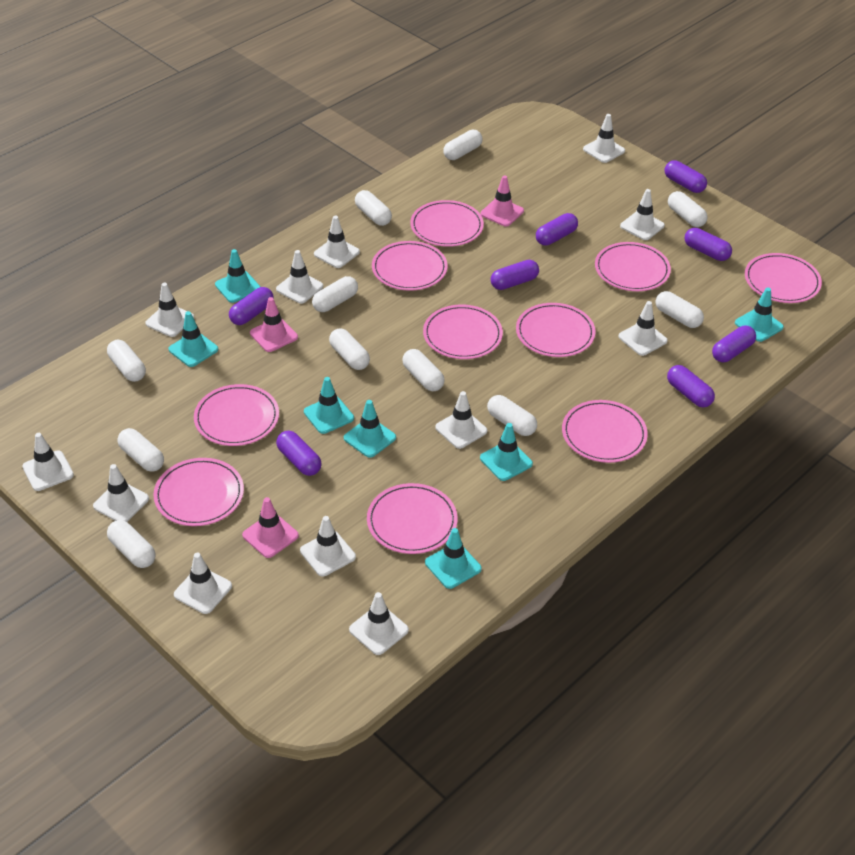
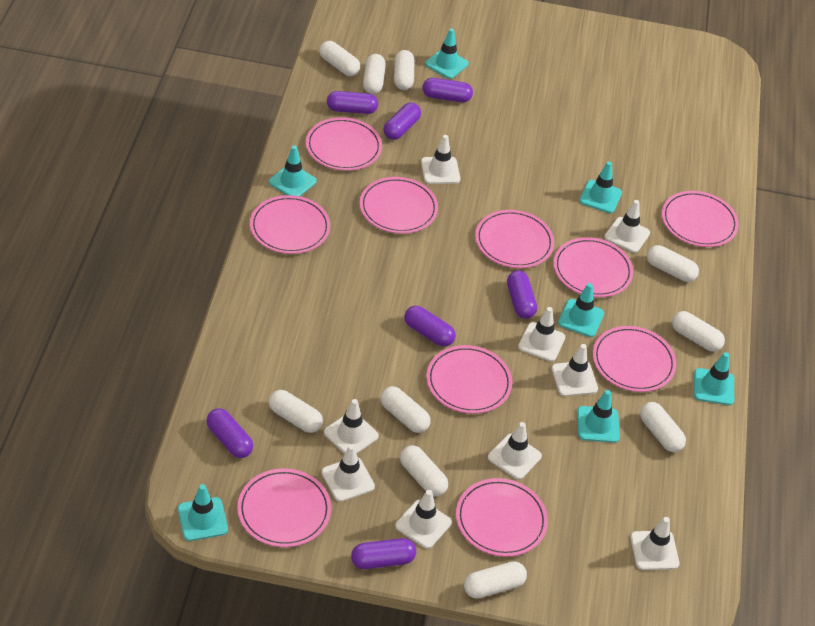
pink traffic cone: 3 -> 0
purple capsule: 8 -> 7
white capsule: 11 -> 10
white traffic cone: 12 -> 9

